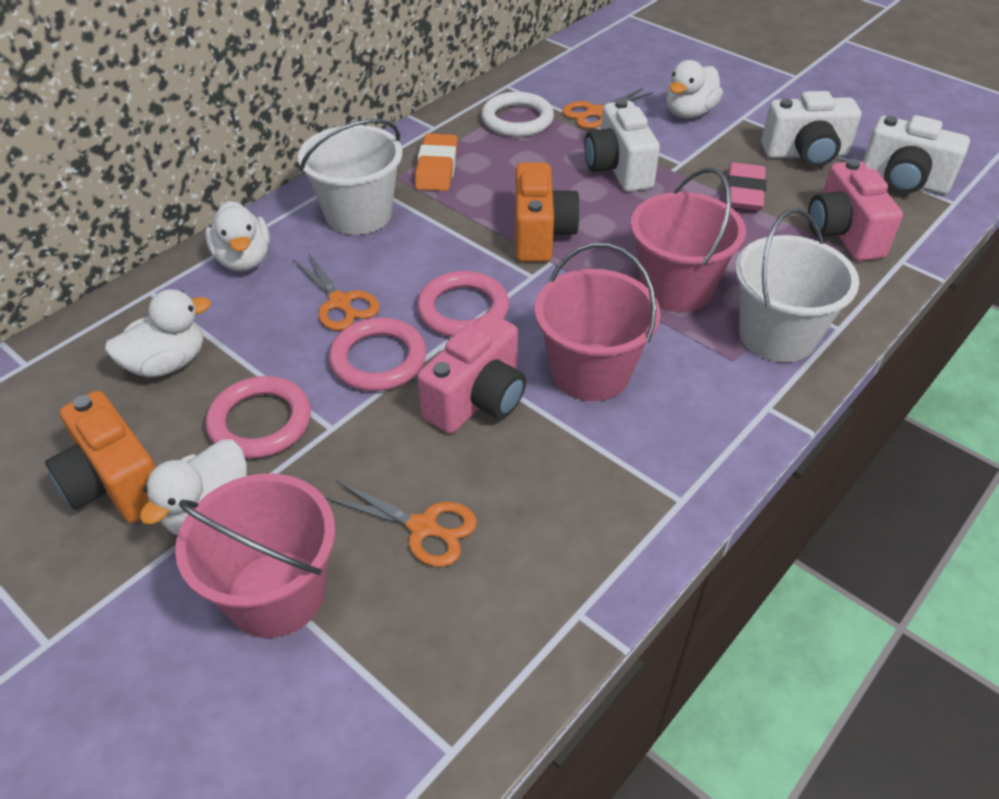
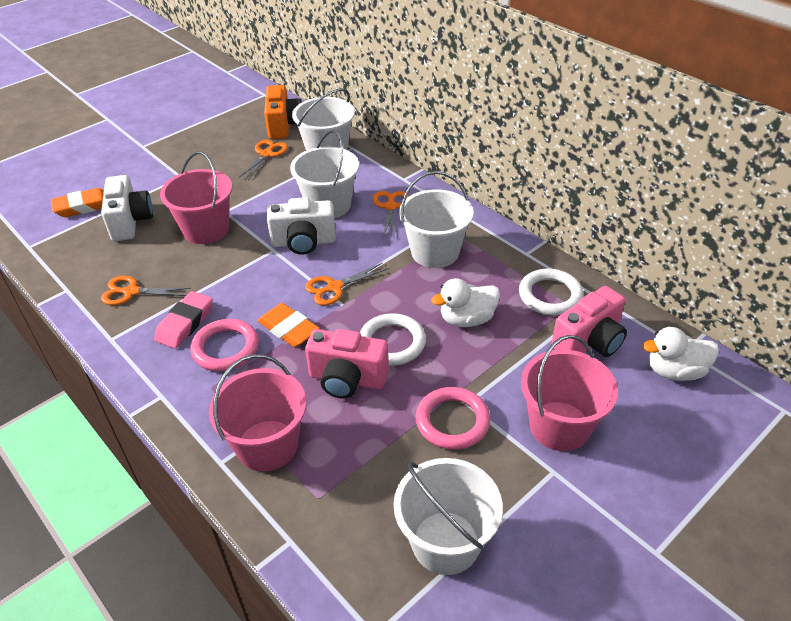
orange camera: 2 -> 1
orange eraser: 1 -> 2
orange scissors: 3 -> 4
pink ring: 3 -> 2
white bucket: 2 -> 4
white camera: 3 -> 2
white duck: 4 -> 2
white ring: 1 -> 2

